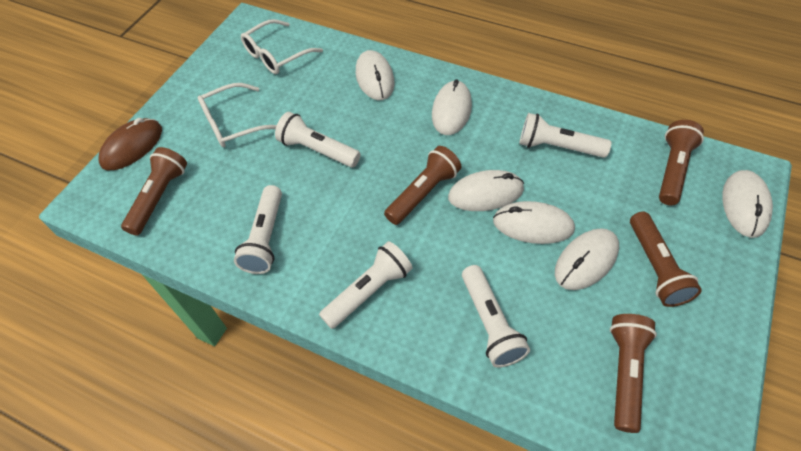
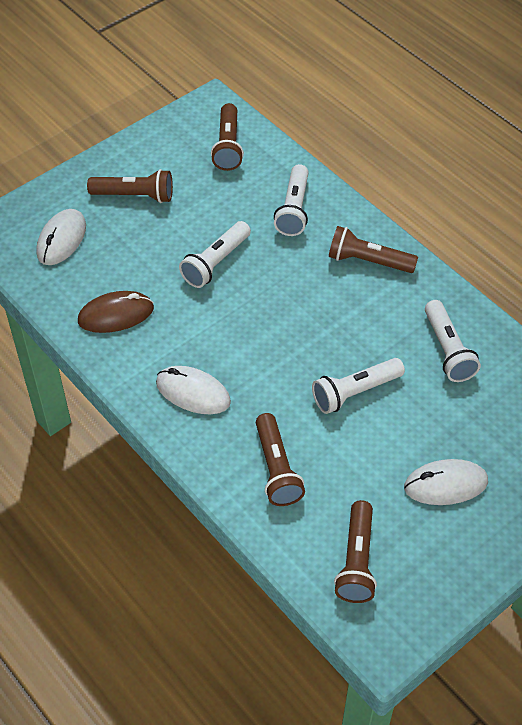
white flashlight: 5 -> 4
white glasses: 2 -> 0
white mouse: 6 -> 3

